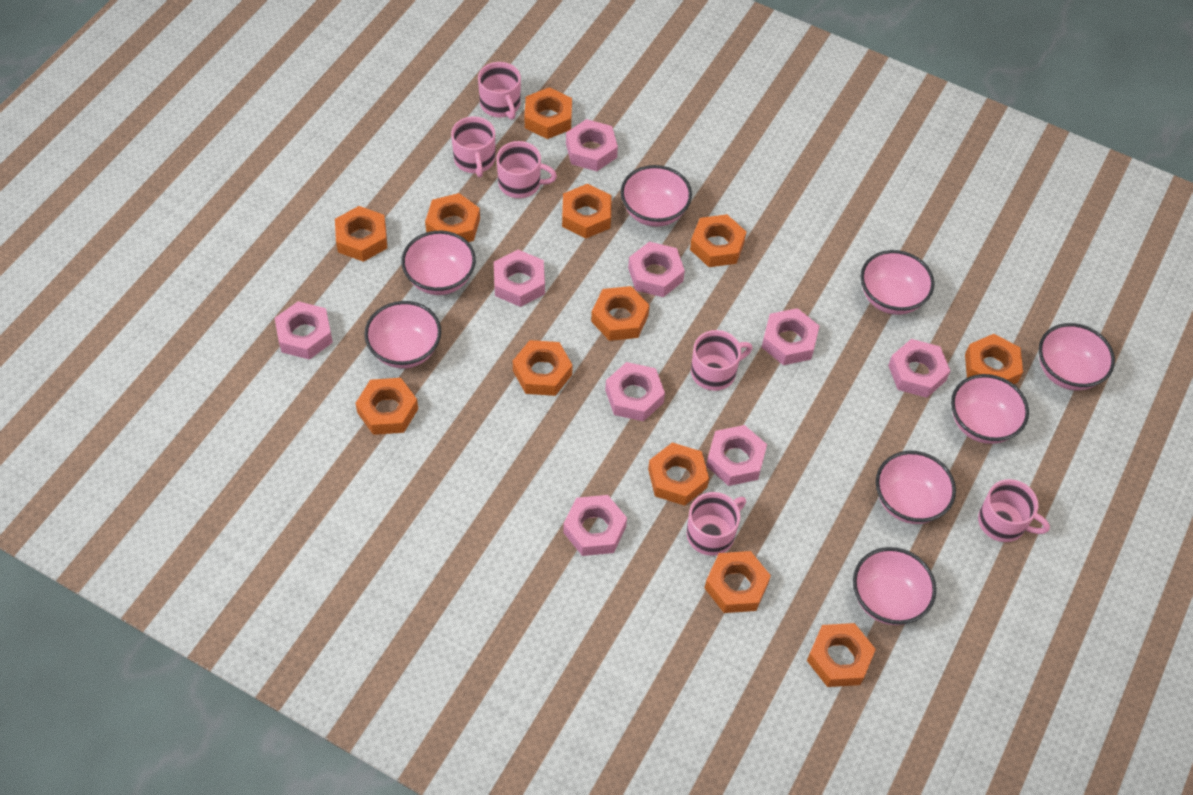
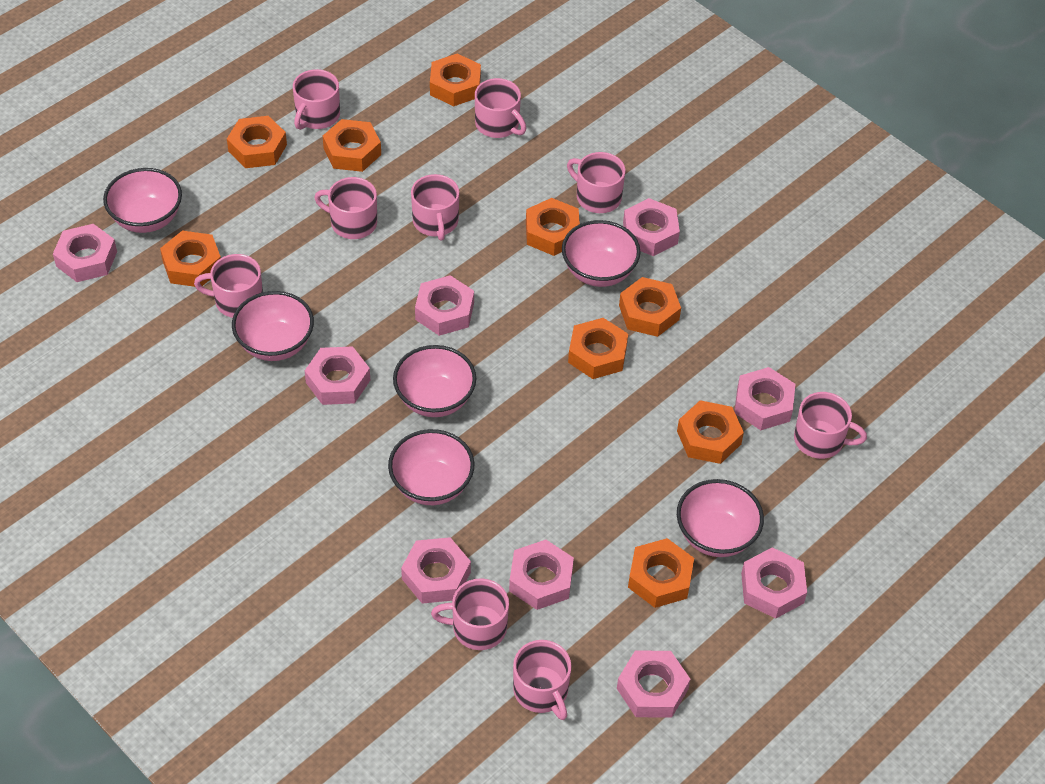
orange nut: 12 -> 9
pink bowl: 8 -> 6
pink mug: 6 -> 9

